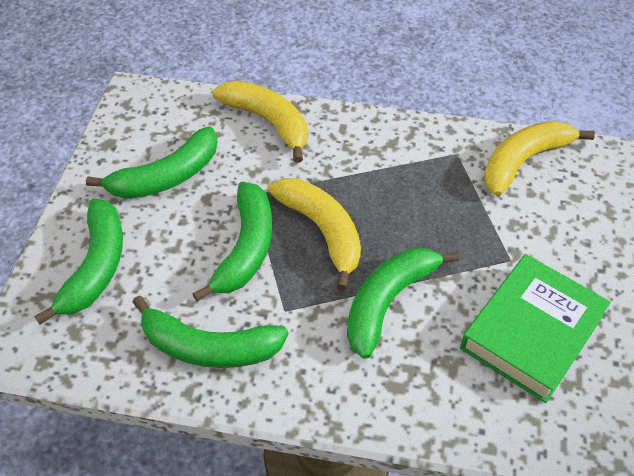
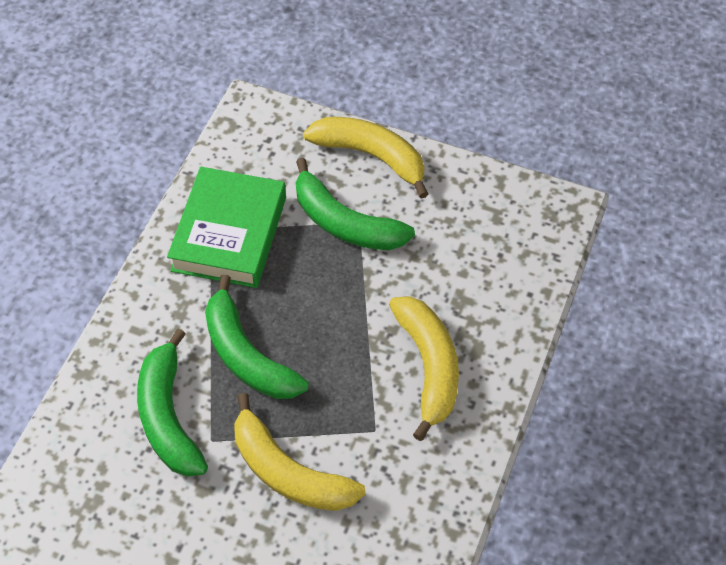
green banana: 5 -> 3

